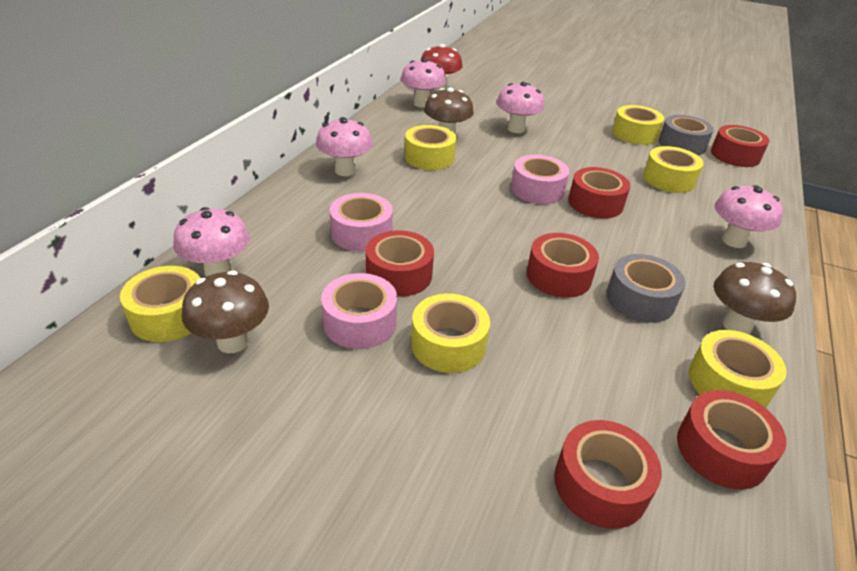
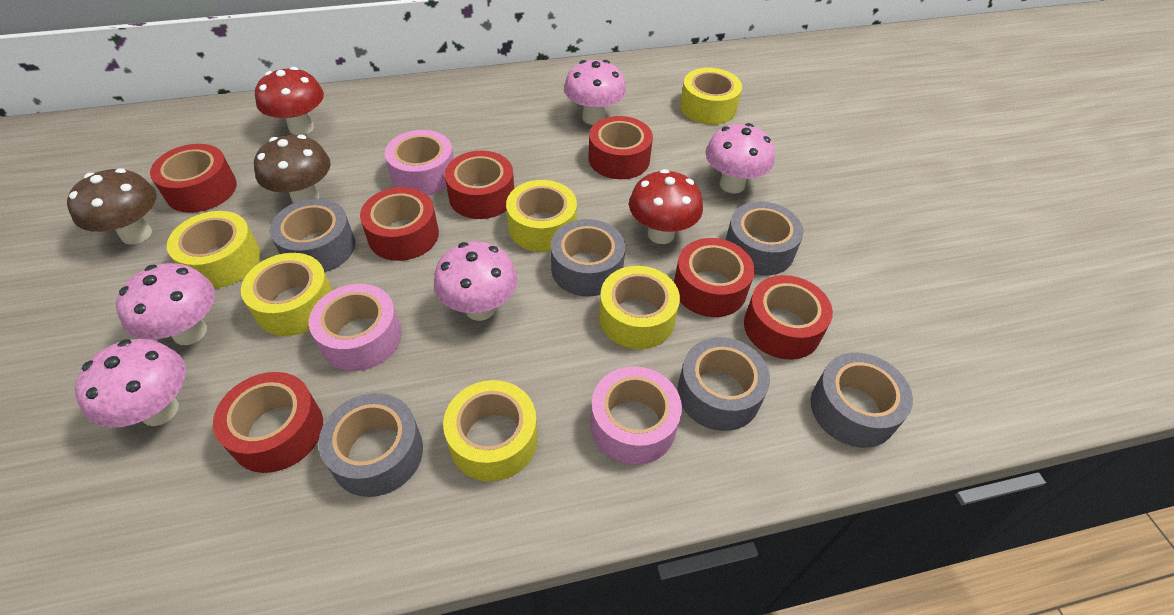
brown mushroom: 3 -> 2
grey tape: 2 -> 6
red mushroom: 1 -> 2
red tape: 6 -> 7

